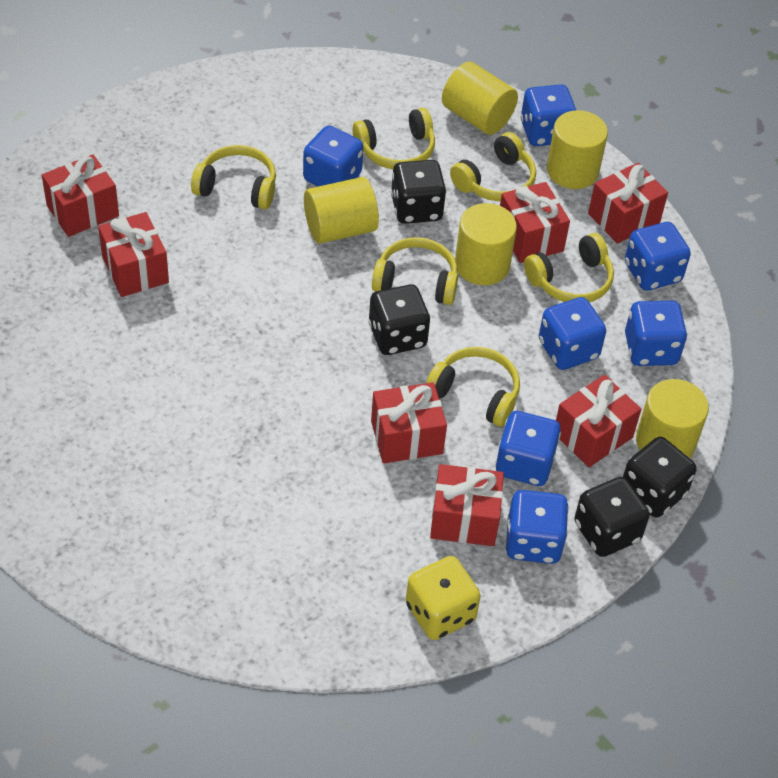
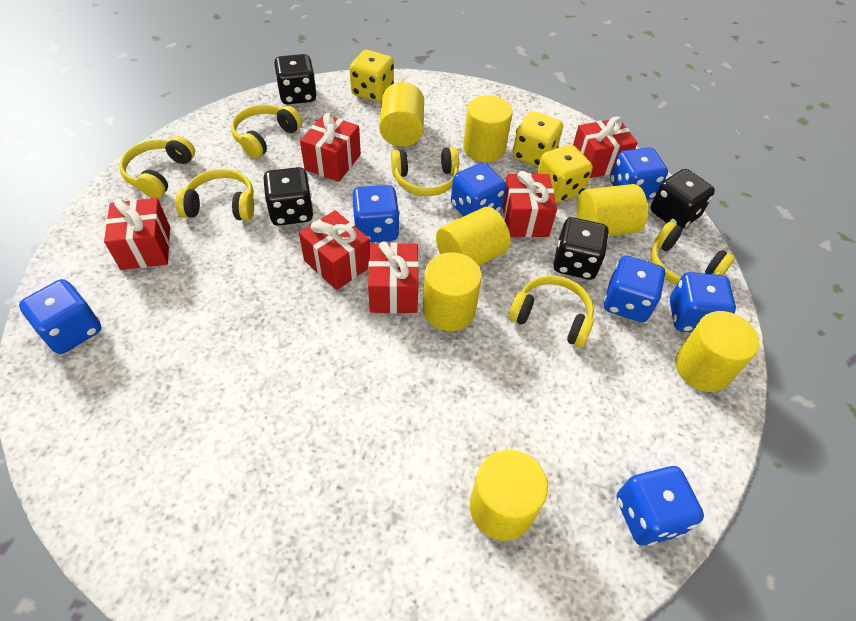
red gift: 7 -> 6
yellow cylinder: 5 -> 7
yellow dice: 1 -> 3

